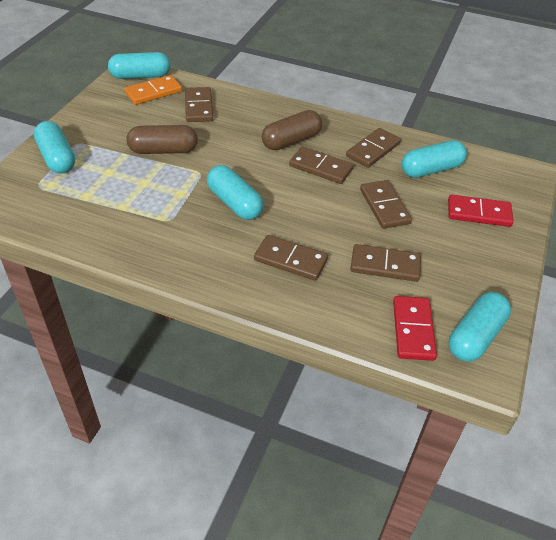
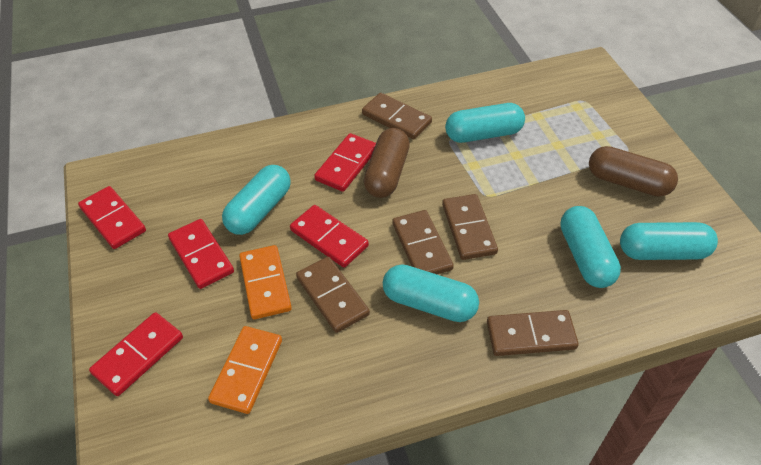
brown domino: 6 -> 5
orange domino: 1 -> 2
red domino: 2 -> 5

